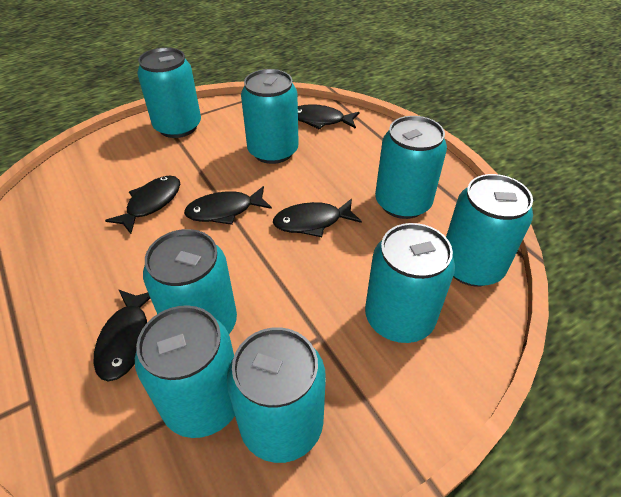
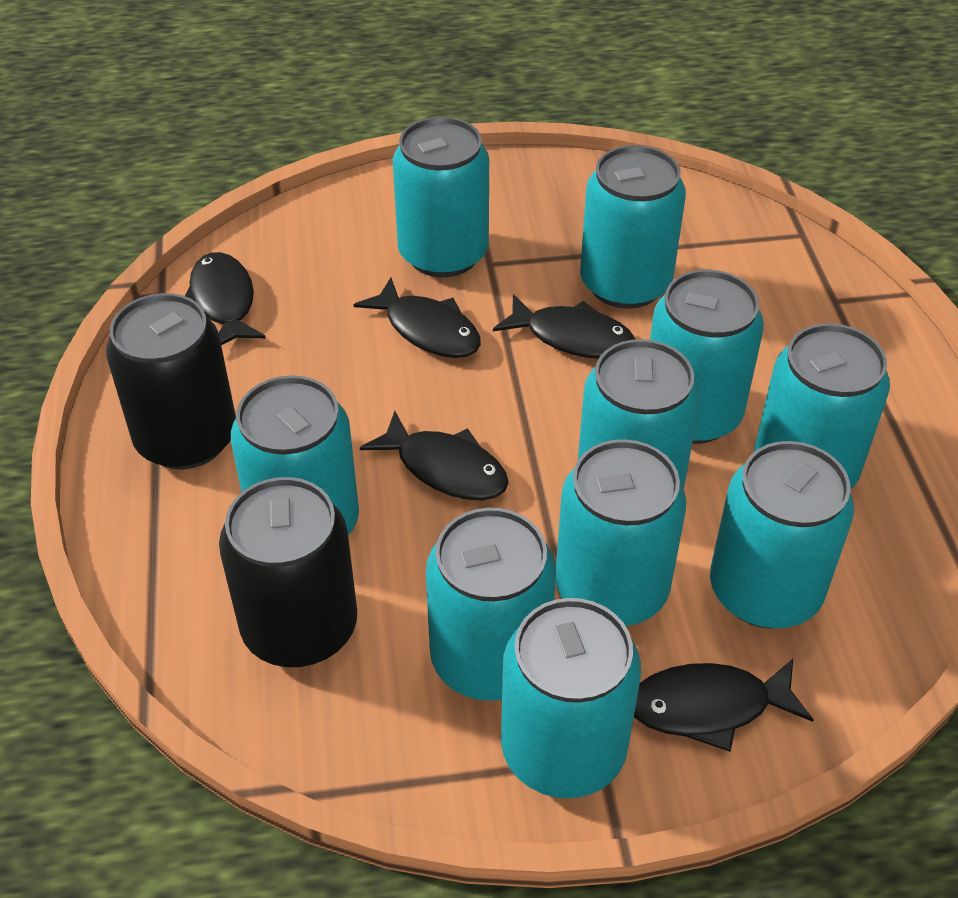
black can: 0 -> 2
turquoise can: 8 -> 10

